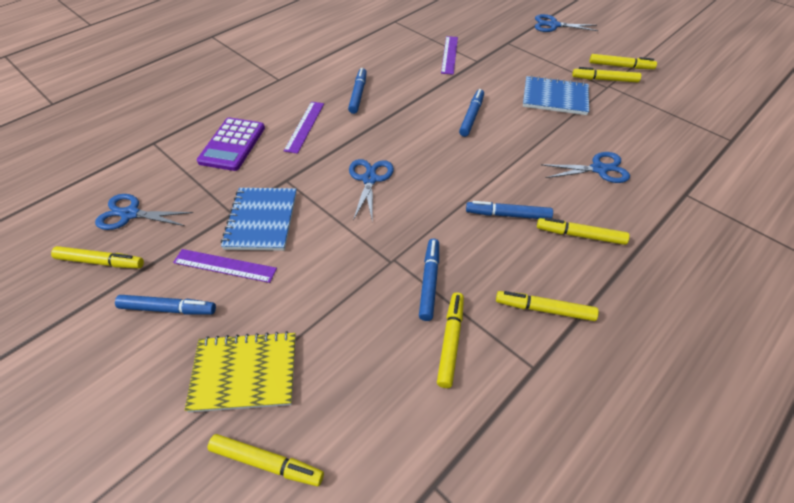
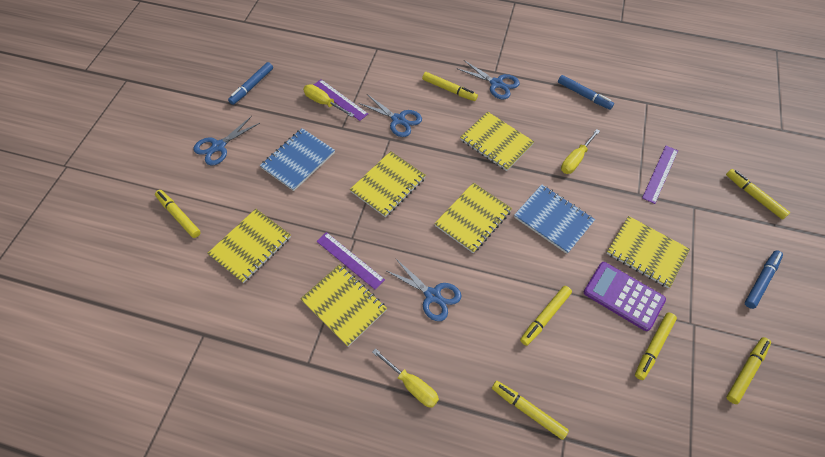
blue marker: 5 -> 3
yellow notebook: 1 -> 6
yellow screwdriver: 0 -> 3

